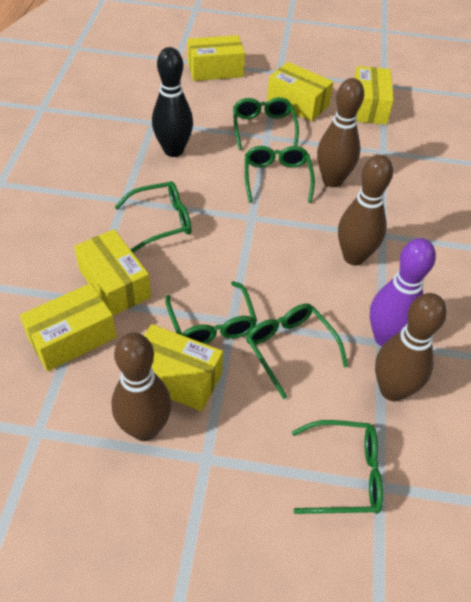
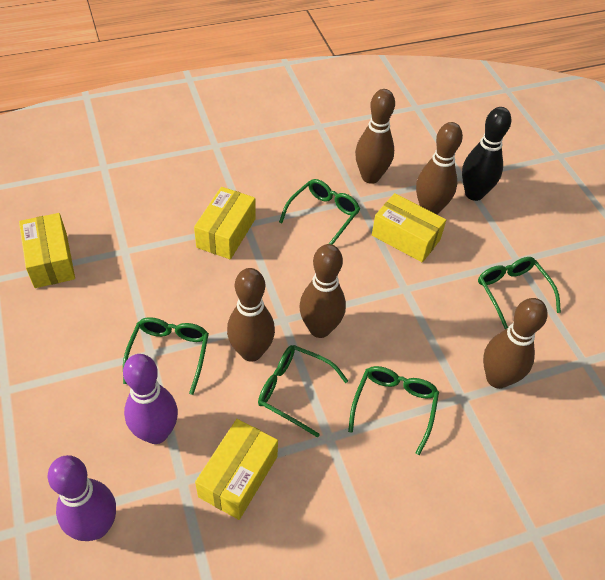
brown bowling pin: 4 -> 5
green glasses: 6 -> 5
purple bowling pin: 1 -> 2
yellow box: 6 -> 4

